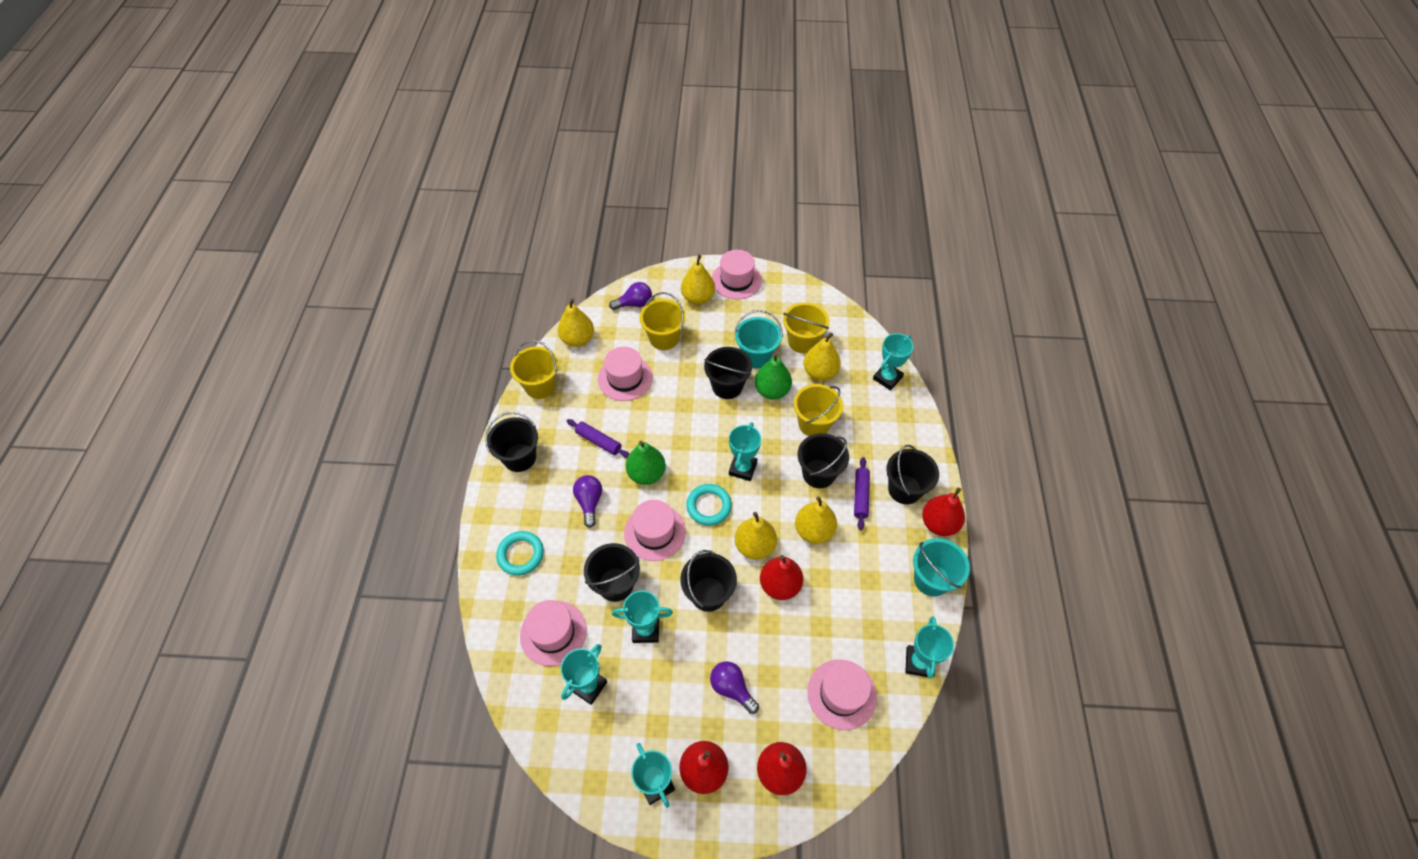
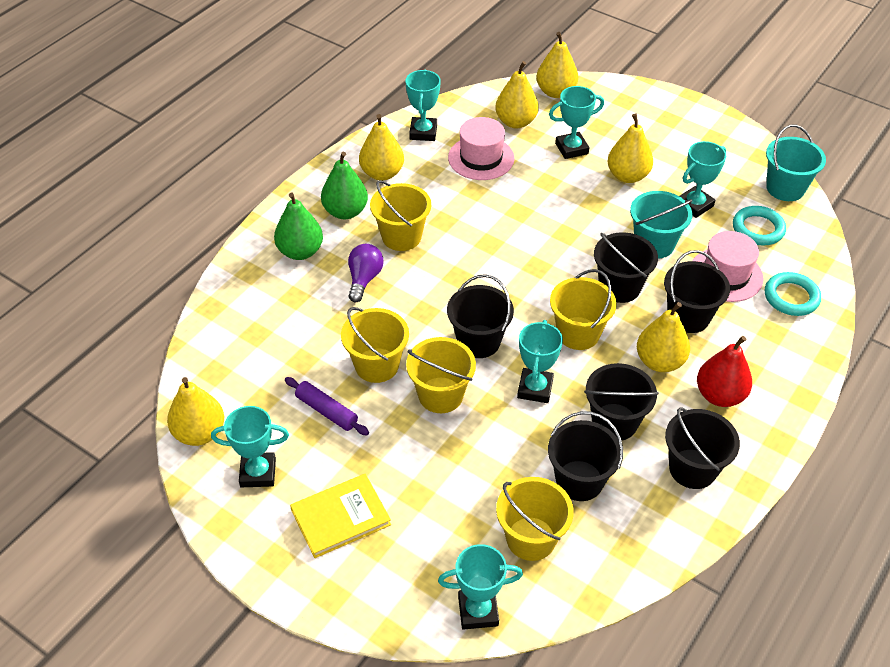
pink hat: 5 -> 2
purple light bulb: 3 -> 1
purple rolling pin: 2 -> 1
red pear: 4 -> 1
yellow book: 0 -> 1
yellow bucket: 4 -> 5
yellow pear: 5 -> 6

